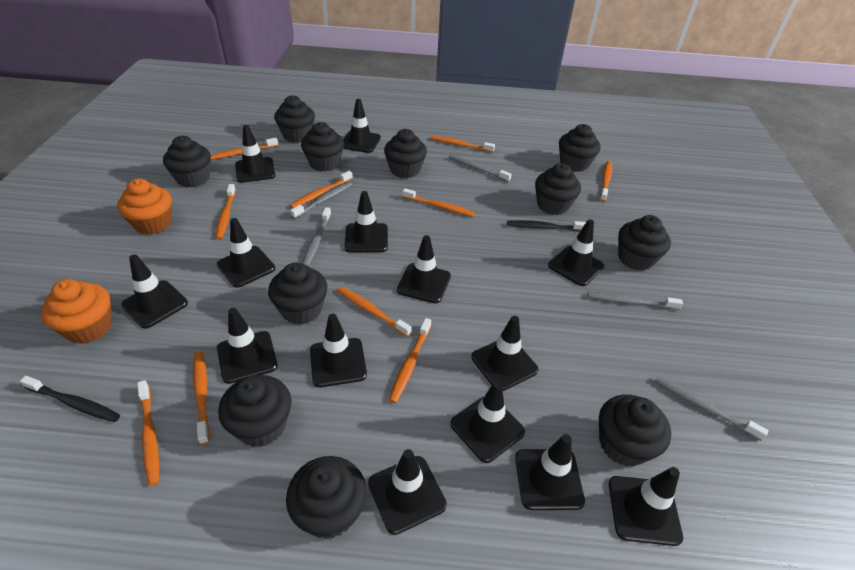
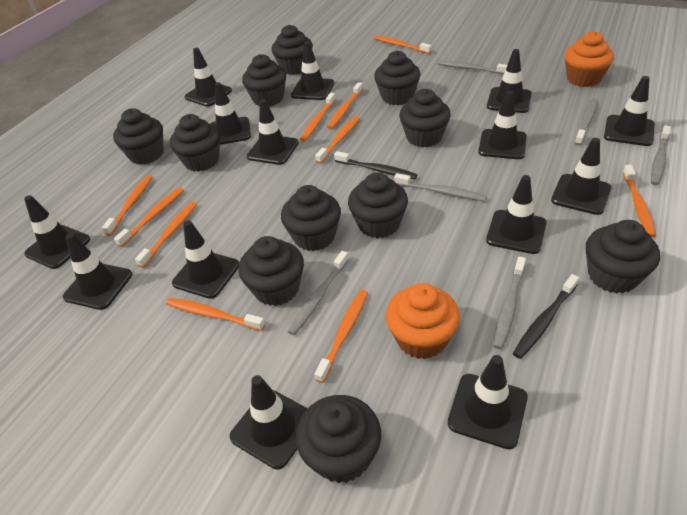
grey toothbrush: 5 -> 6

